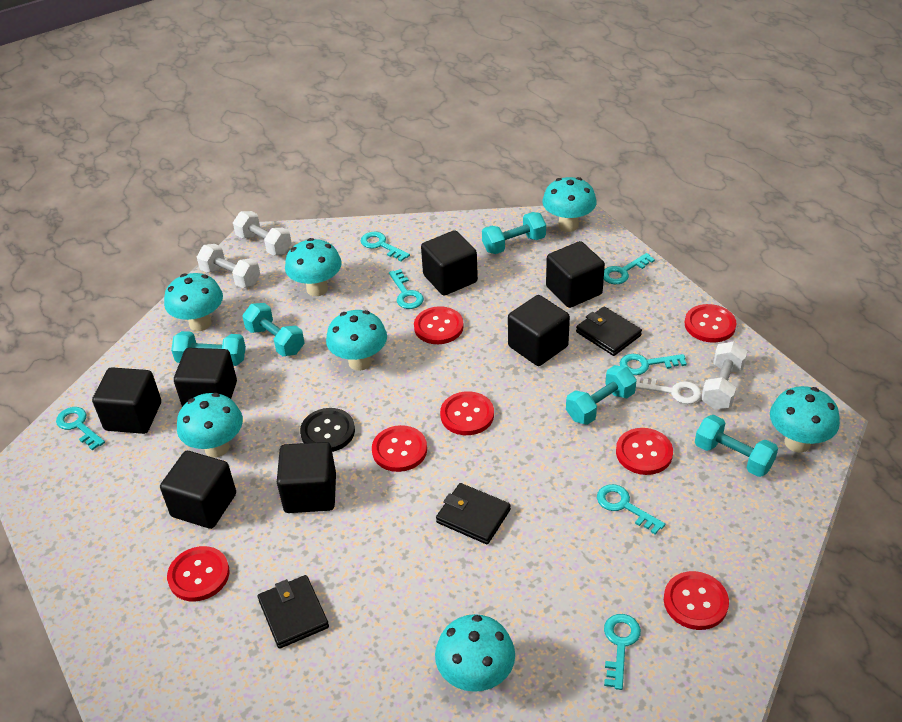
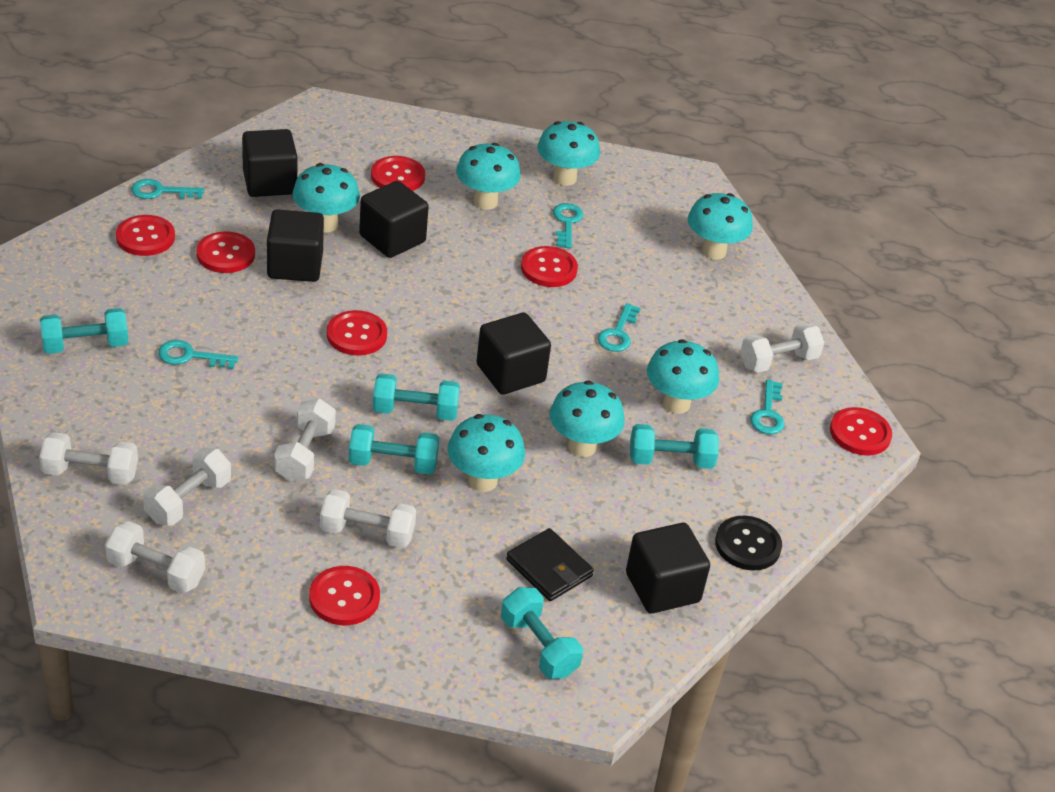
black cube: 7 -> 5
black wallet: 3 -> 1
turquoise key: 7 -> 5
white dumbbell: 3 -> 6
white key: 1 -> 0

